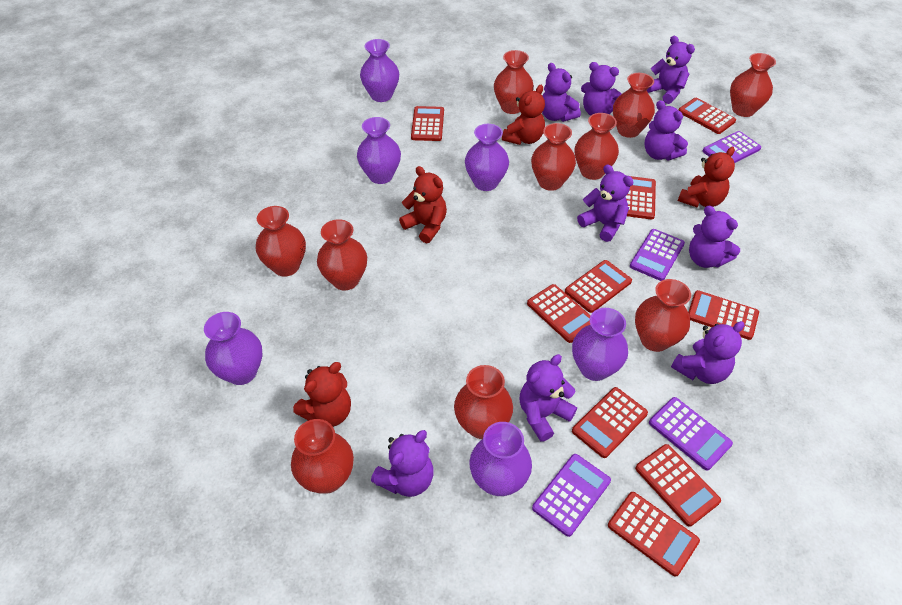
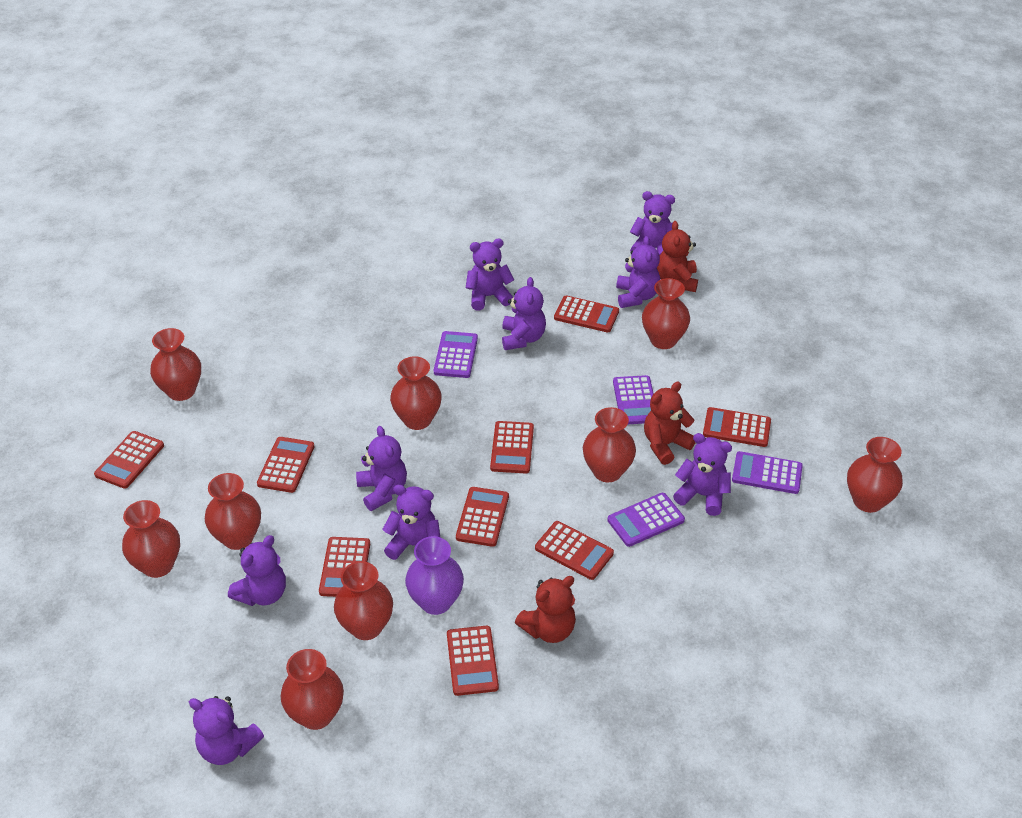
purple vase: 6 -> 1
red teddy bear: 4 -> 3
red vase: 10 -> 9

